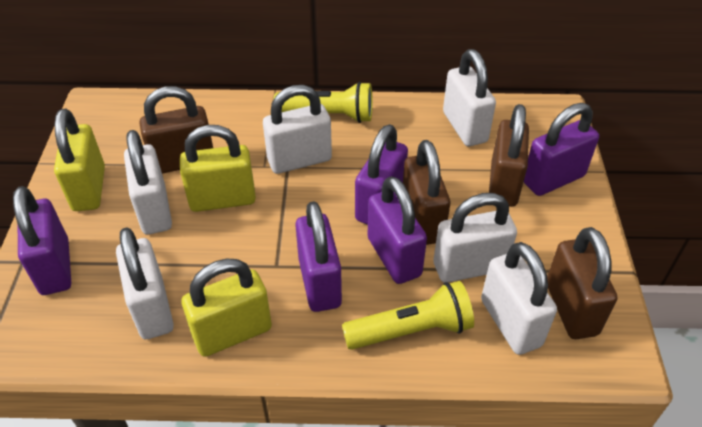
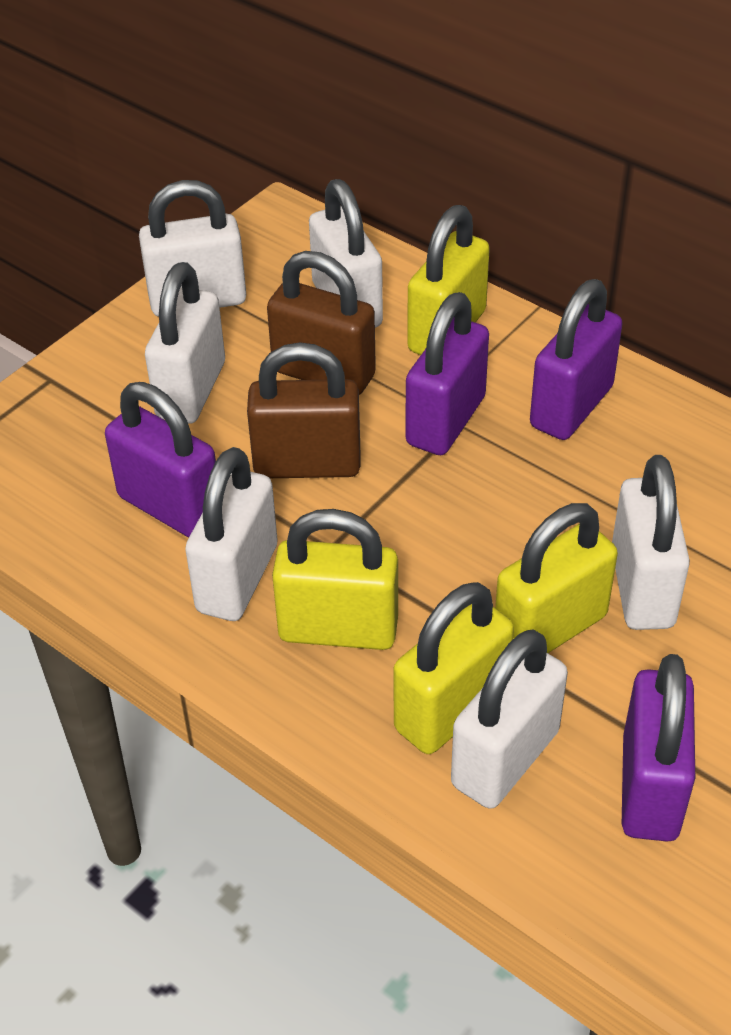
brown padlock: 4 -> 2
purple padlock: 5 -> 4
yellow flashlight: 2 -> 0
yellow padlock: 3 -> 4

